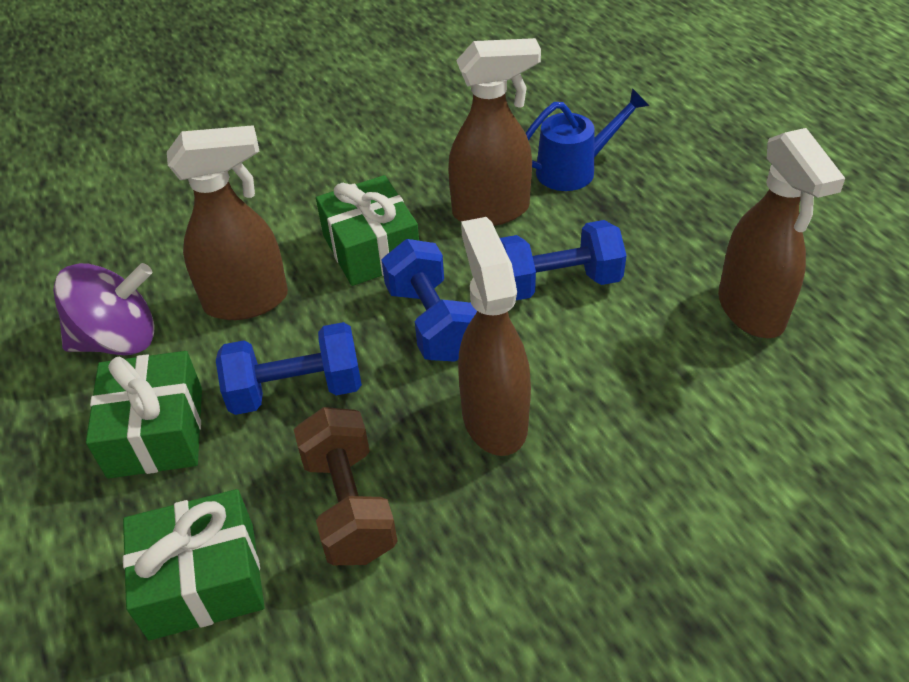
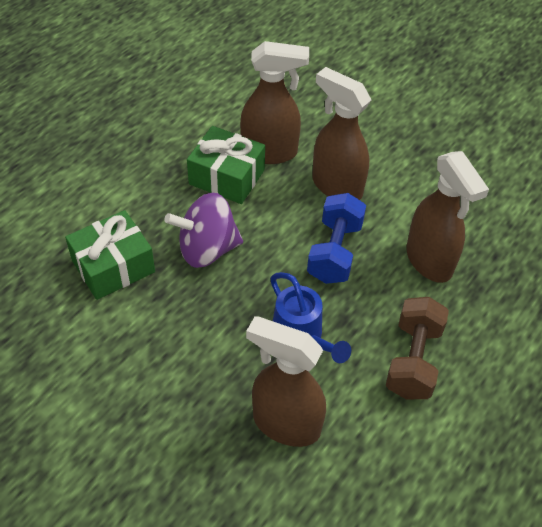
blue dumbbell: 3 -> 1
green gift: 3 -> 2

